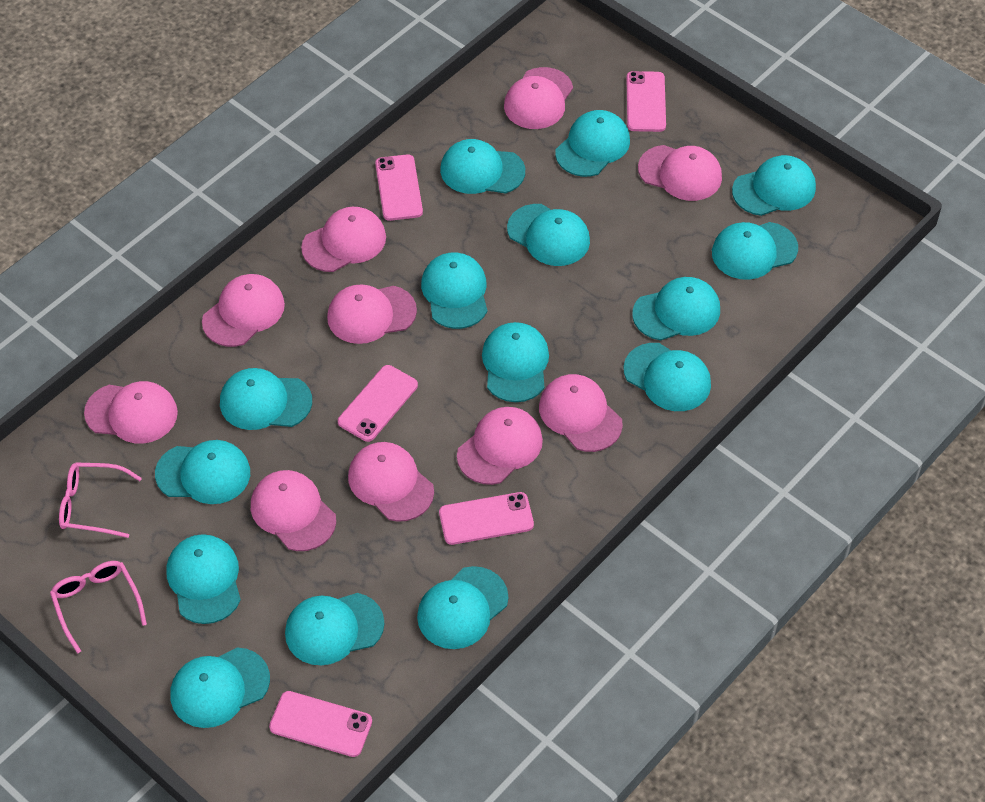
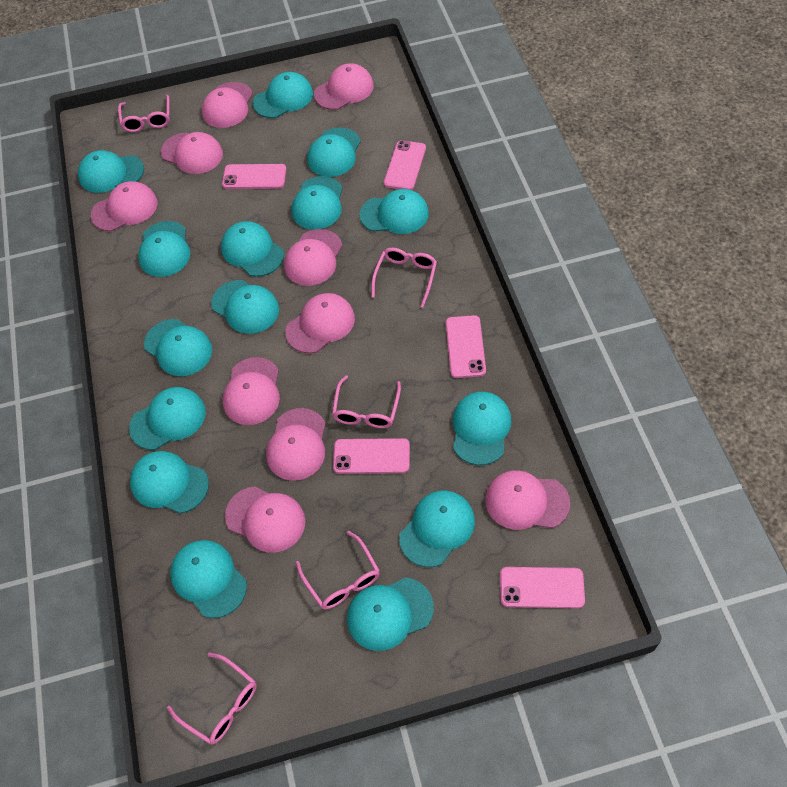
pink glasses: 2 -> 5

